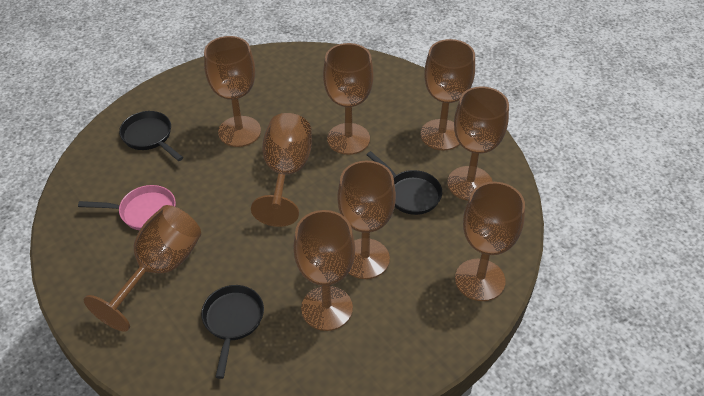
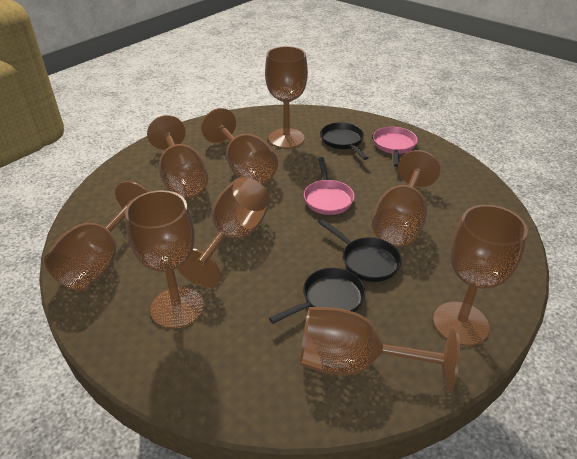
pink pan: 1 -> 2

